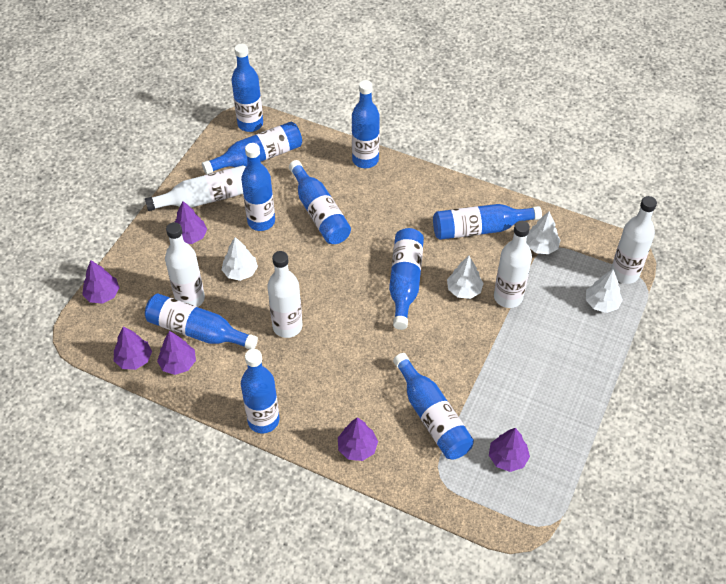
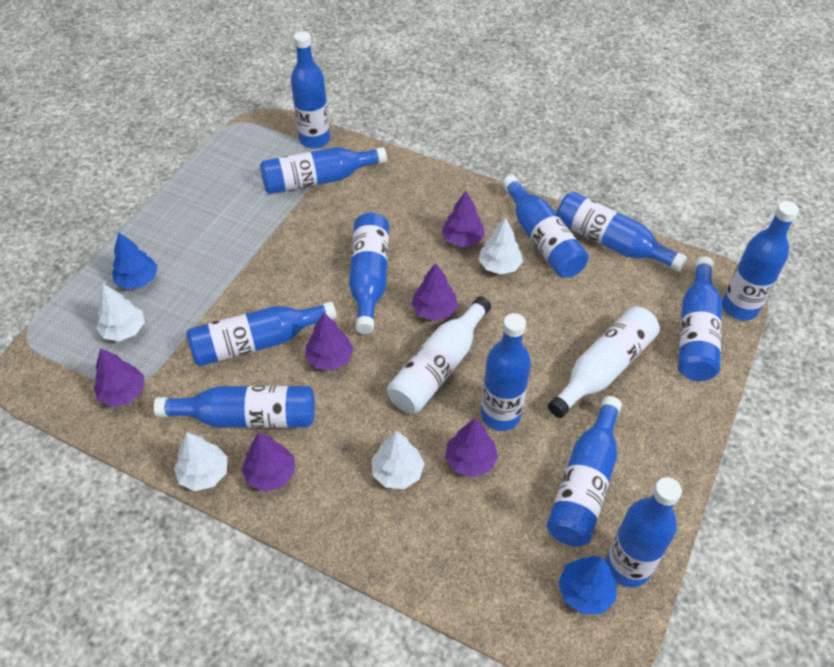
blue bottle: 10 -> 12
blue tree: 0 -> 2
white bottle: 5 -> 2

